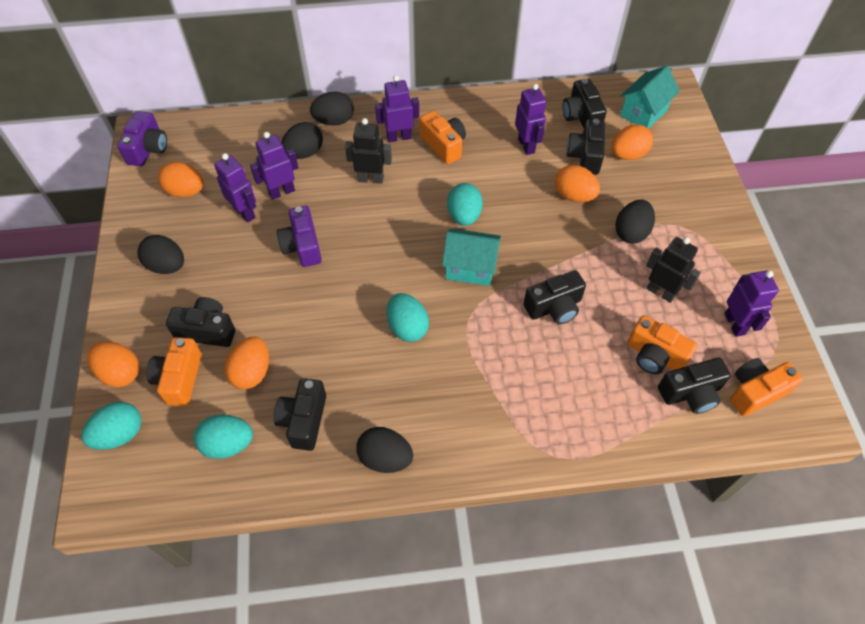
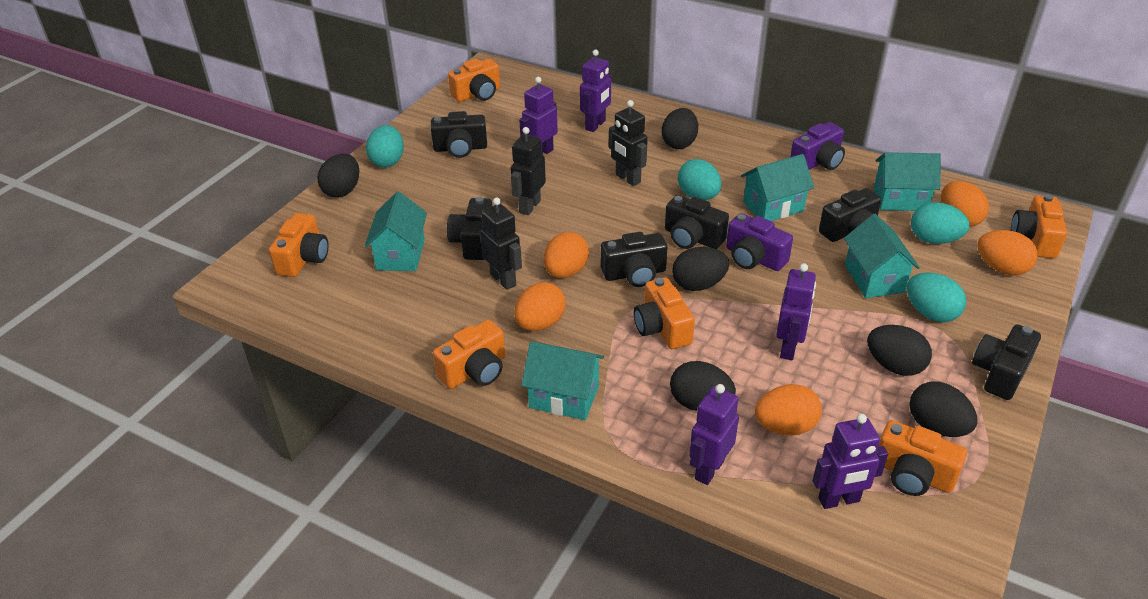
black egg: 5 -> 6
black robot: 2 -> 3
orange camera: 4 -> 6
turquoise house: 2 -> 5

